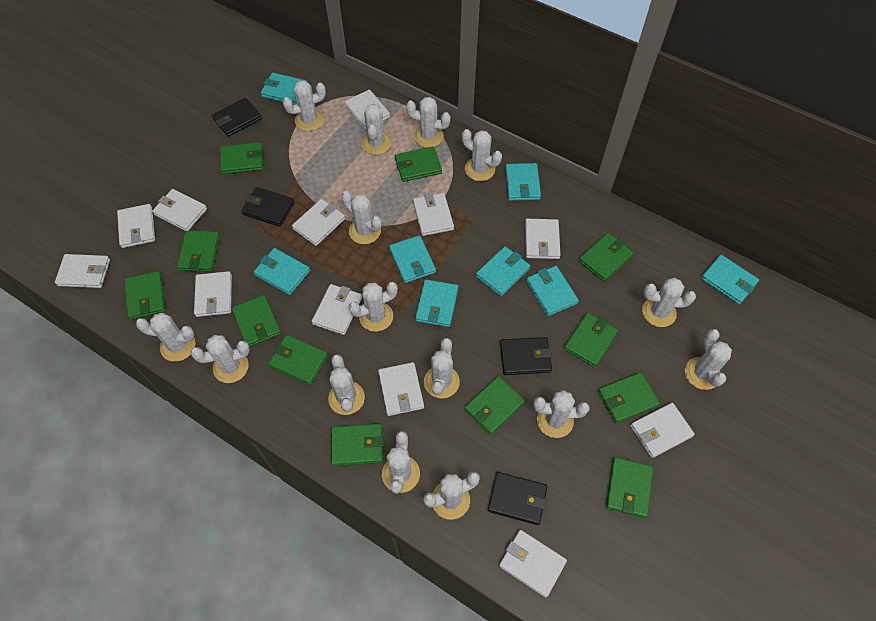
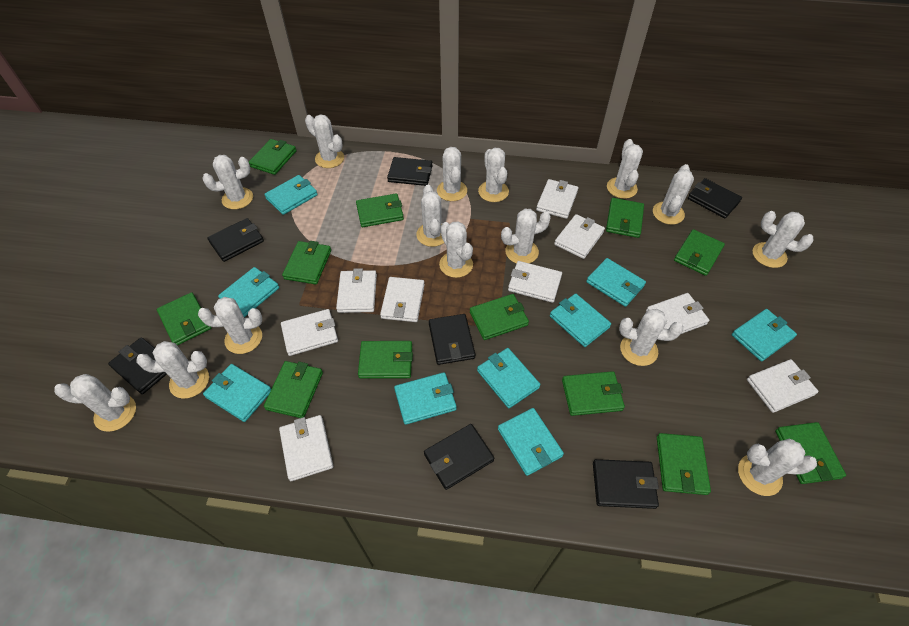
black wallet: 4 -> 7
turquoise wallet: 8 -> 9
white wallet: 12 -> 9

